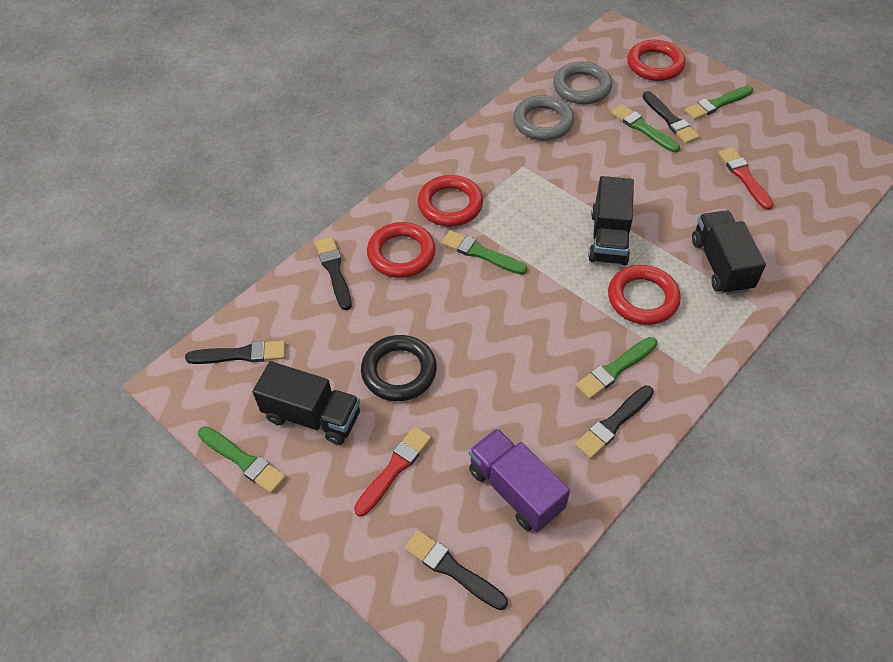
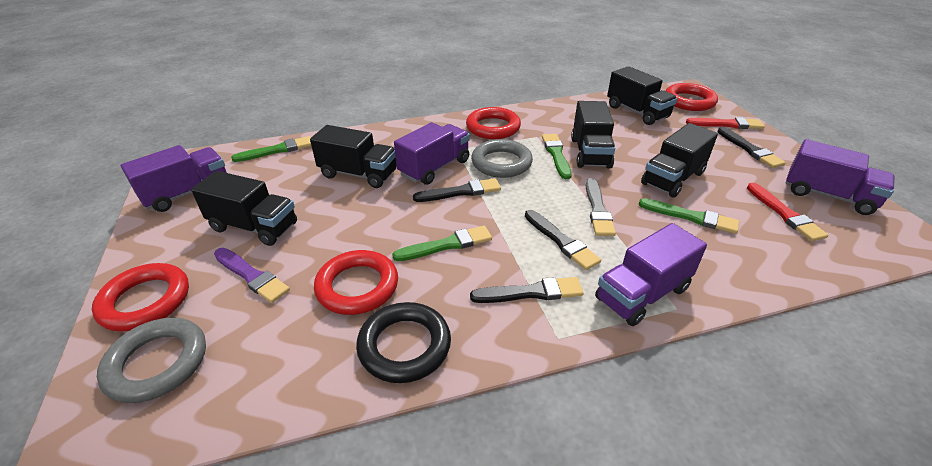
black brush: 5 -> 4
black truck: 3 -> 5
green brush: 5 -> 4
grey brush: 0 -> 1
purple brush: 0 -> 1
purple truck: 1 -> 4

